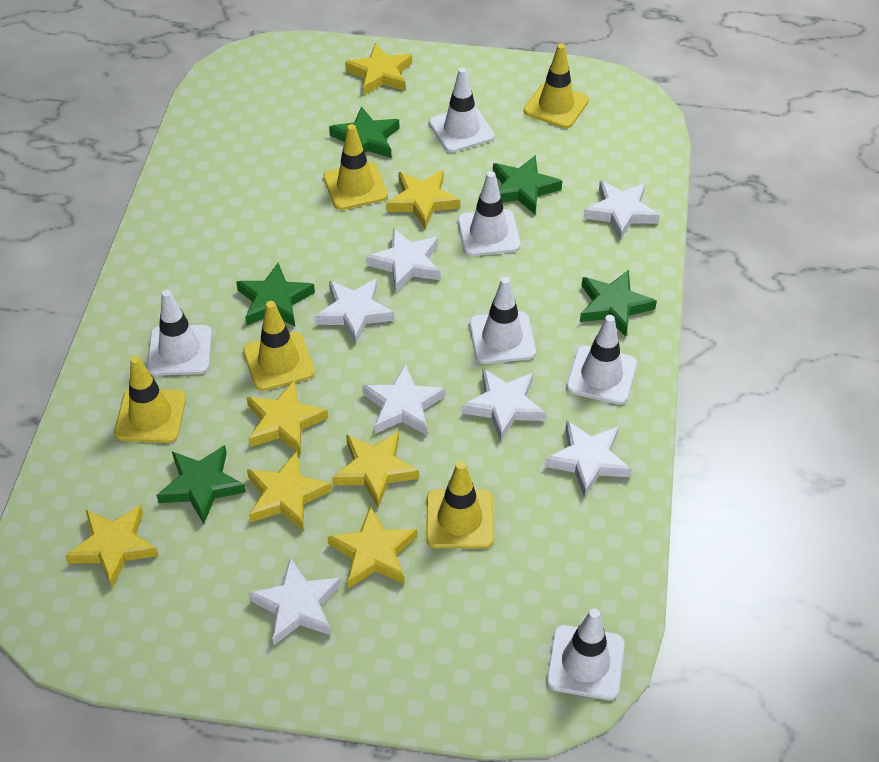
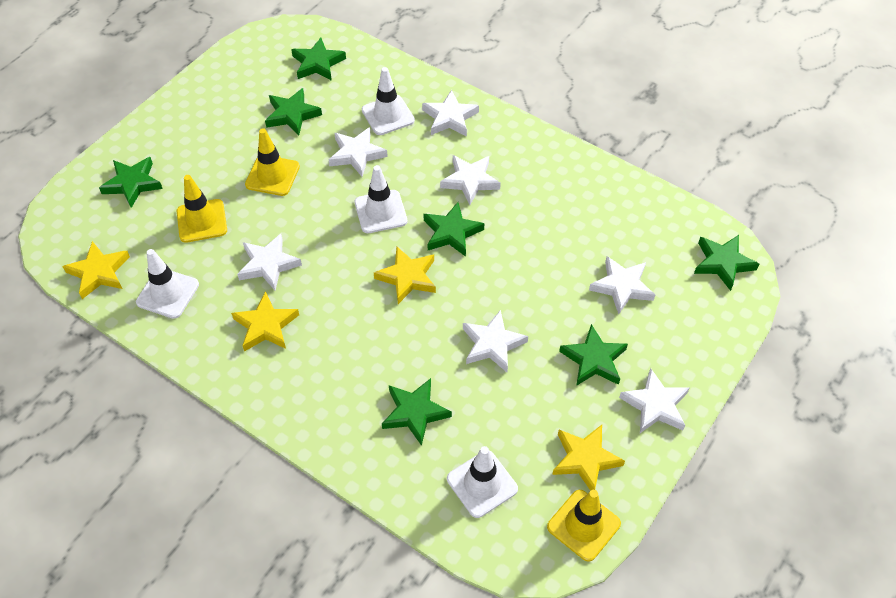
green star: 5 -> 7
white traffic cone: 6 -> 4
yellow star: 7 -> 4
yellow traffic cone: 5 -> 3

